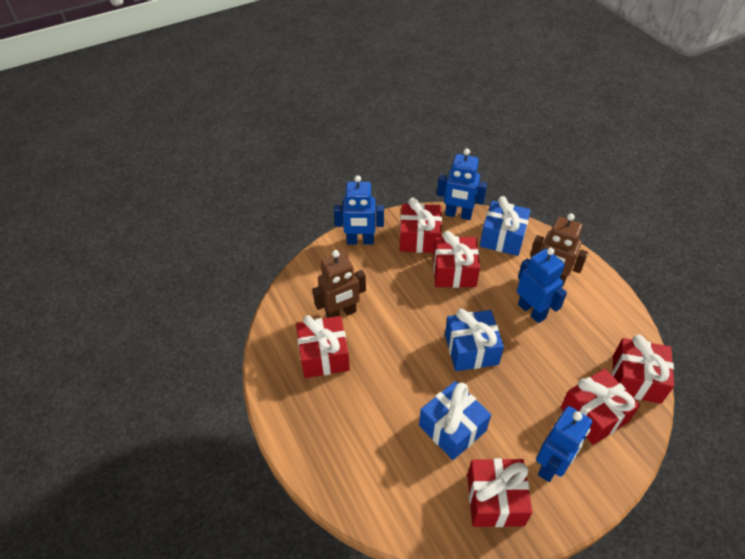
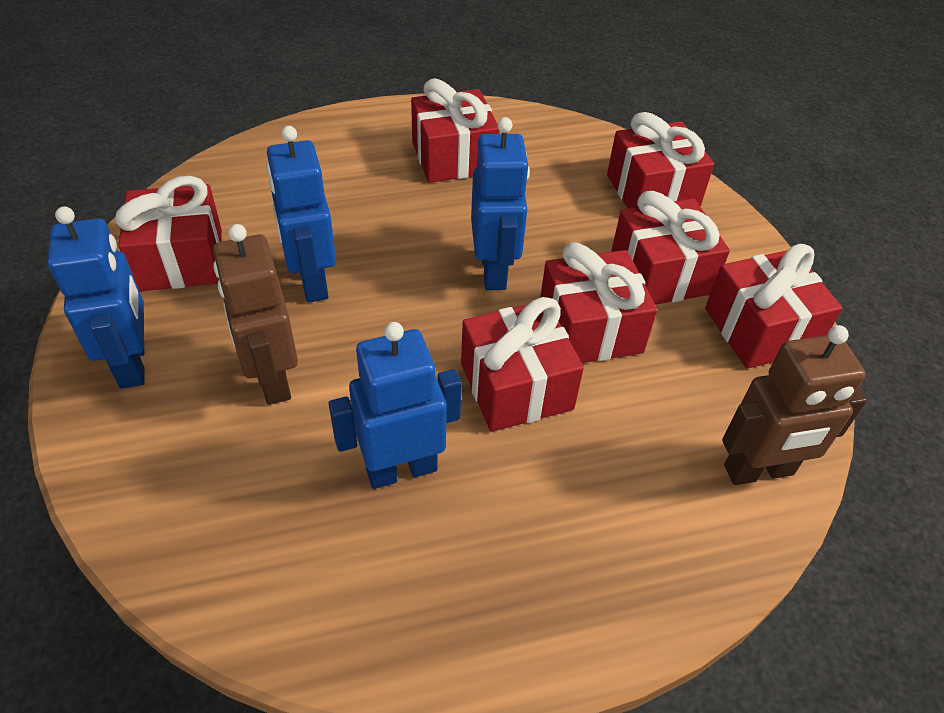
blue gift: 3 -> 0
red gift: 6 -> 7

